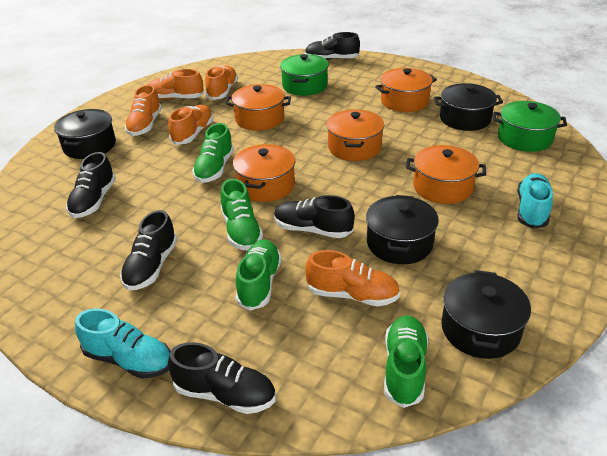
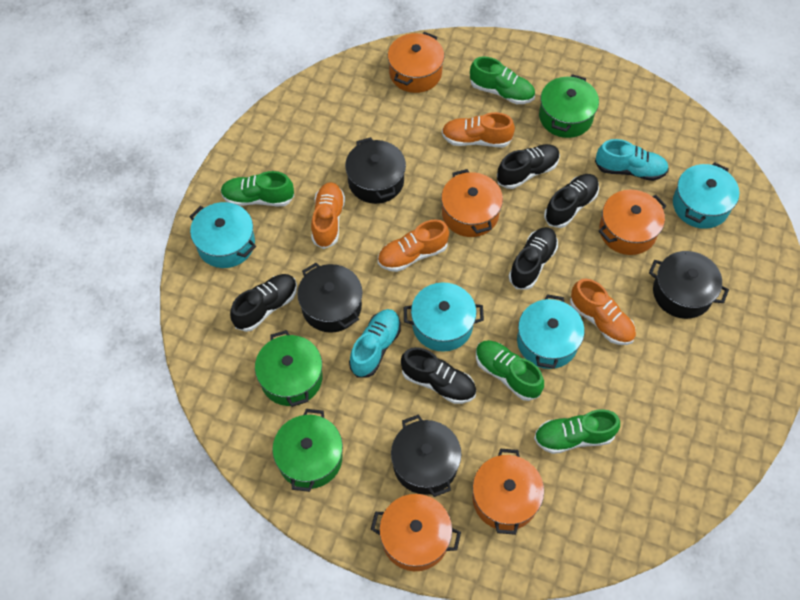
green pot: 2 -> 3
orange shoe: 5 -> 4
turquoise pot: 0 -> 4

